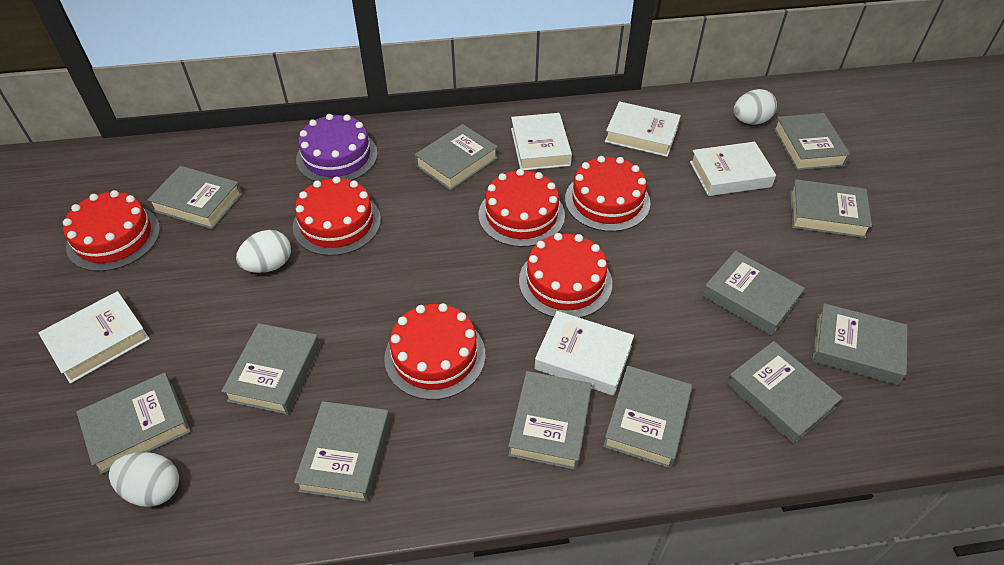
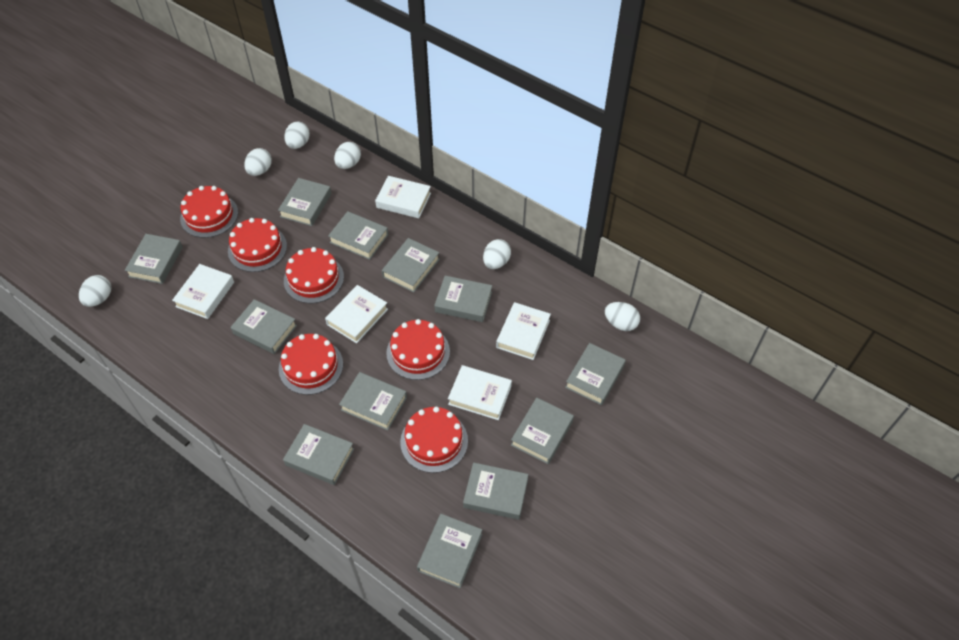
purple cake: 1 -> 0
white egg: 3 -> 6

